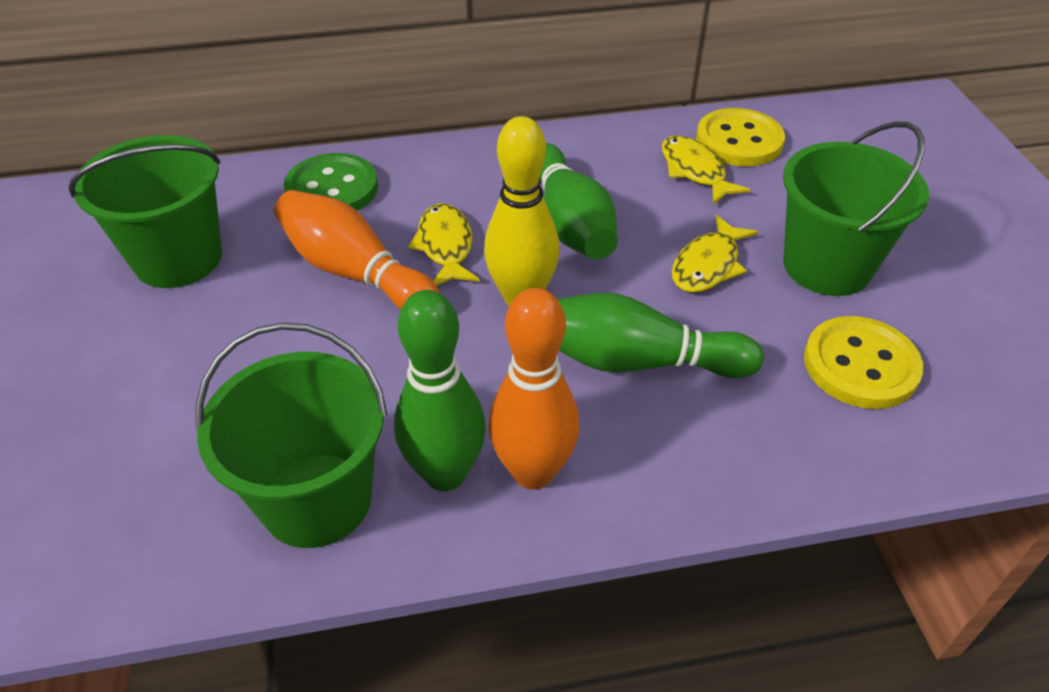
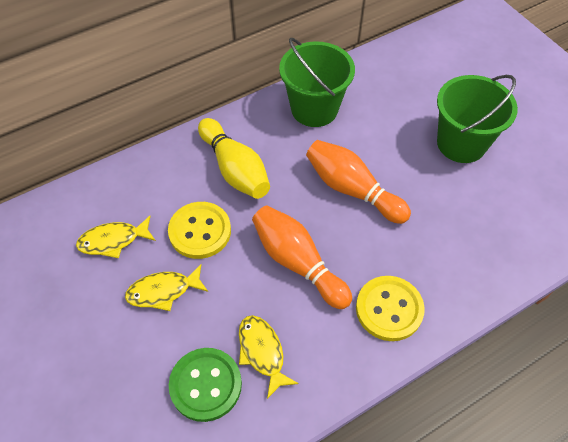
green bowling pin: 3 -> 0
green bucket: 3 -> 2

